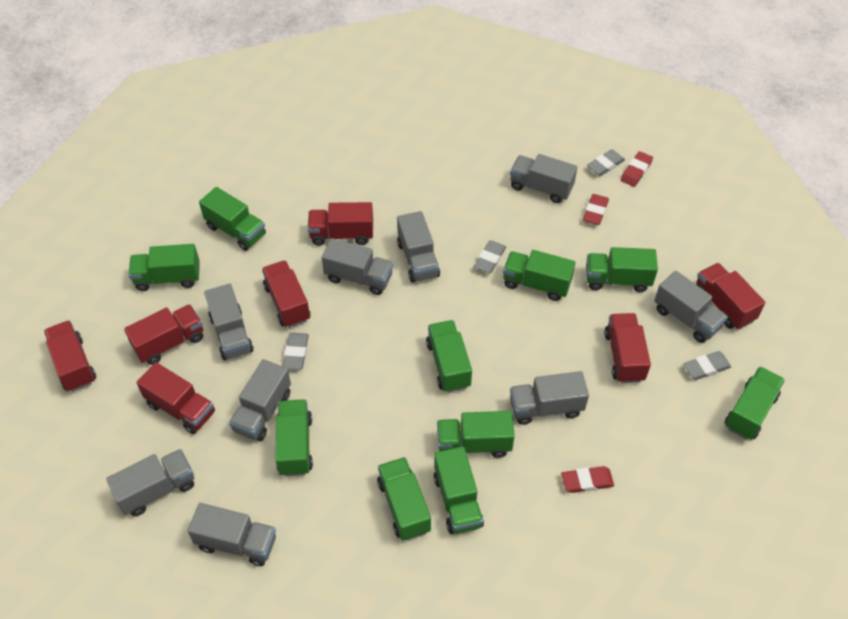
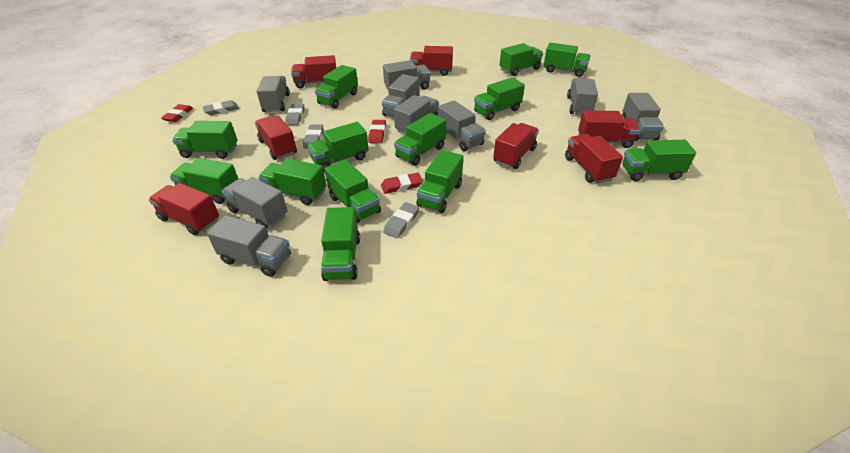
green truck: 10 -> 13

